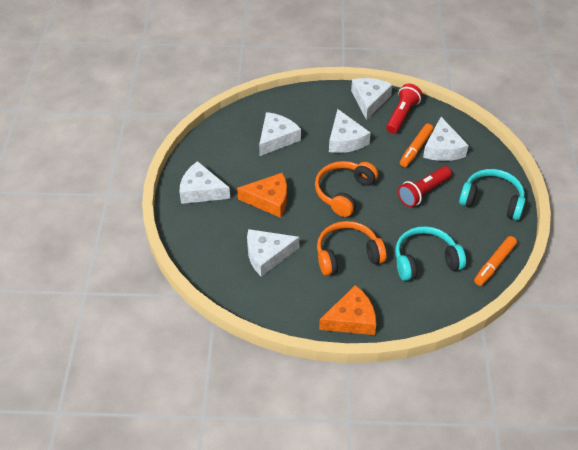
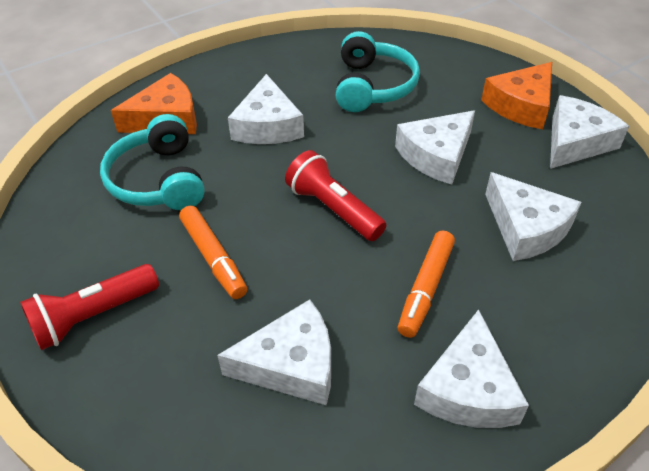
orange headphones: 2 -> 0

